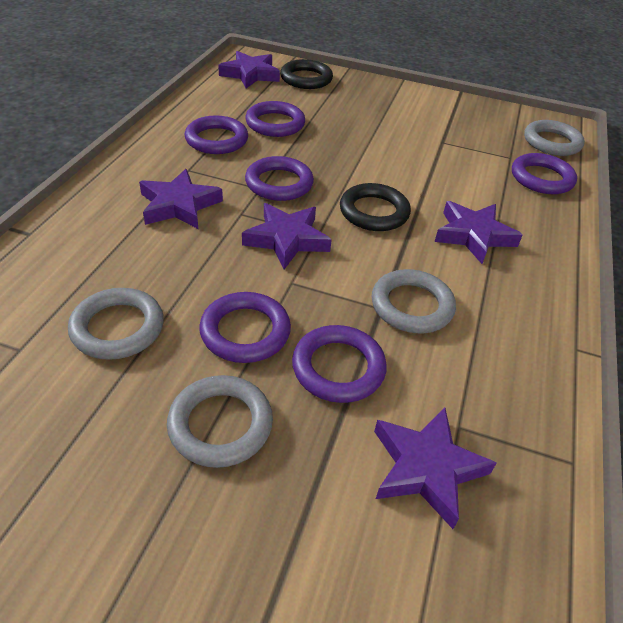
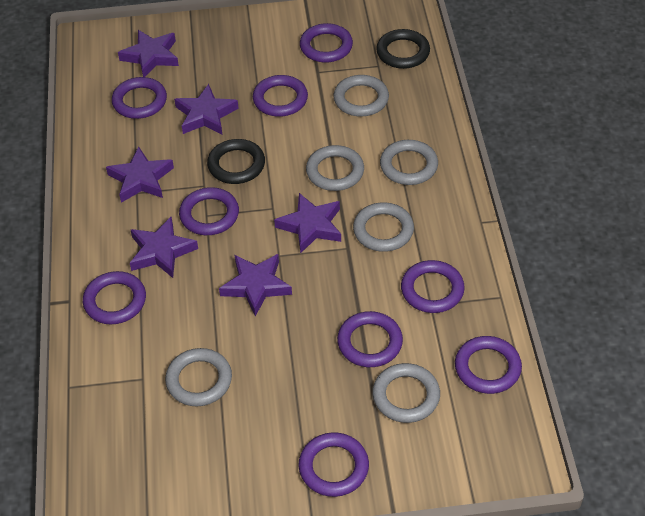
grey ring: 4 -> 6
purple ring: 6 -> 9
purple star: 5 -> 6

